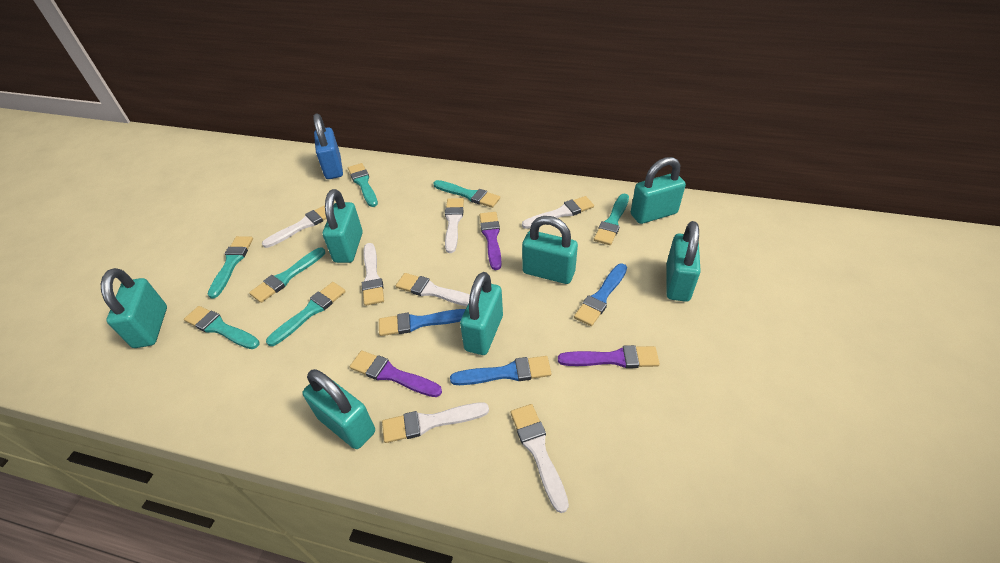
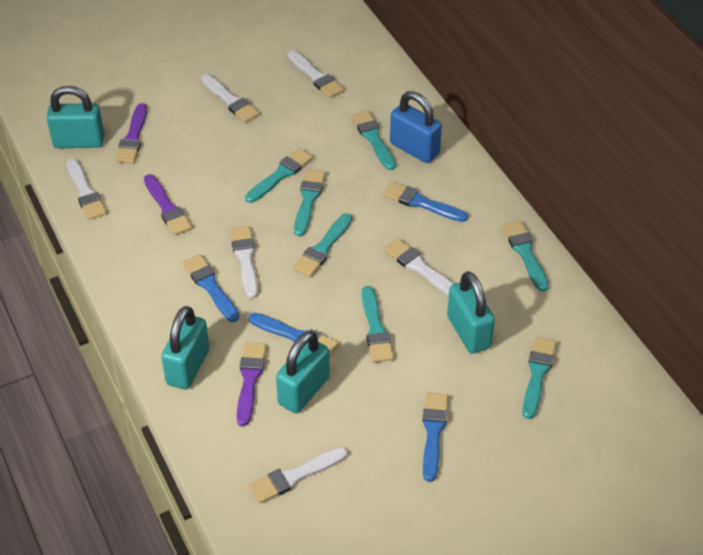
blue brush: 3 -> 4
turquoise padlock: 7 -> 4
white brush: 7 -> 6

